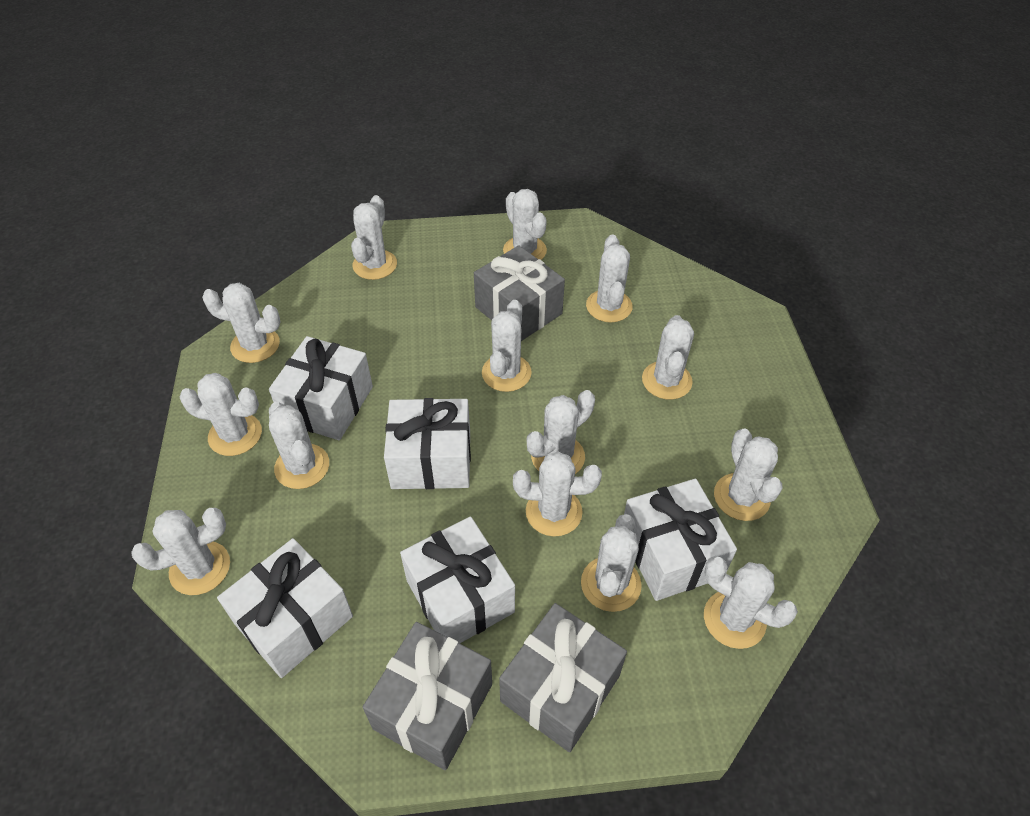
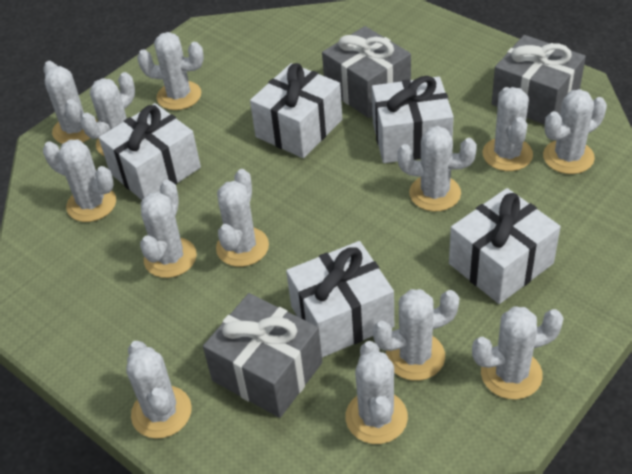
white cactus: 14 -> 13

